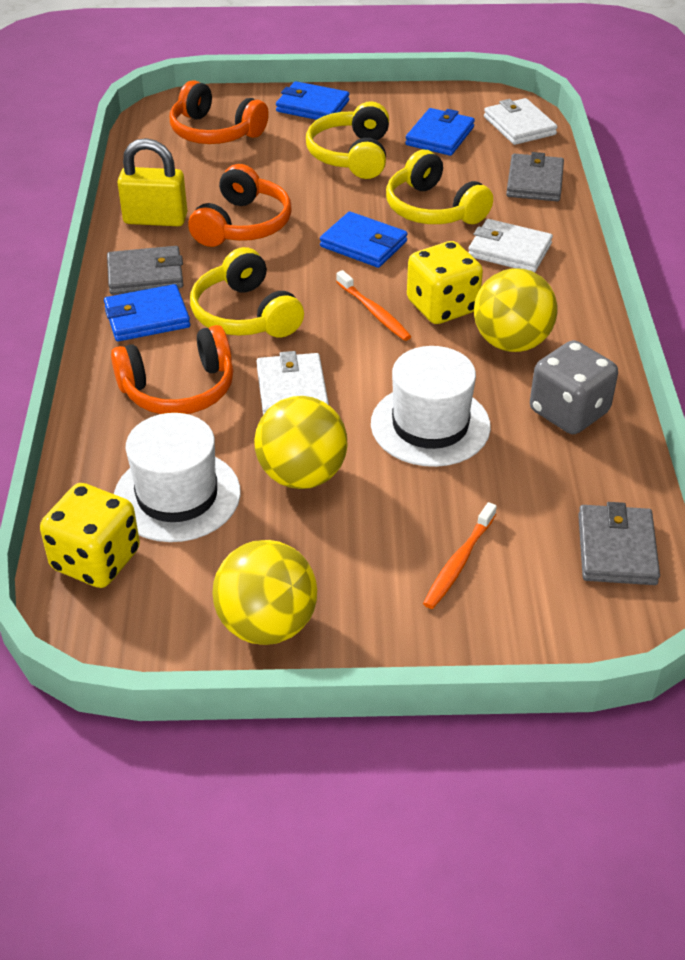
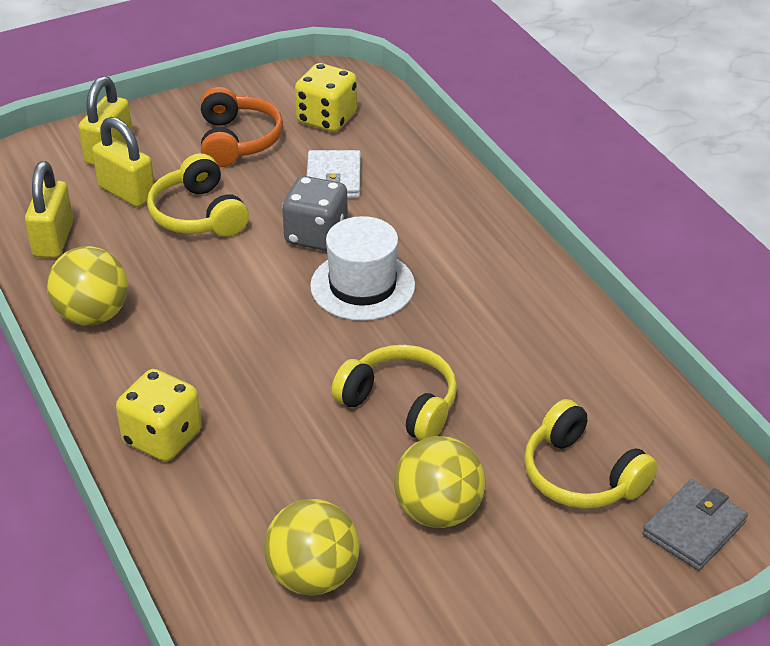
blue wallet: 4 -> 0
grey wallet: 3 -> 1
orange headphones: 3 -> 1
orange toothbrush: 2 -> 0
white hat: 2 -> 1
white wallet: 3 -> 1
yellow padlock: 1 -> 3

